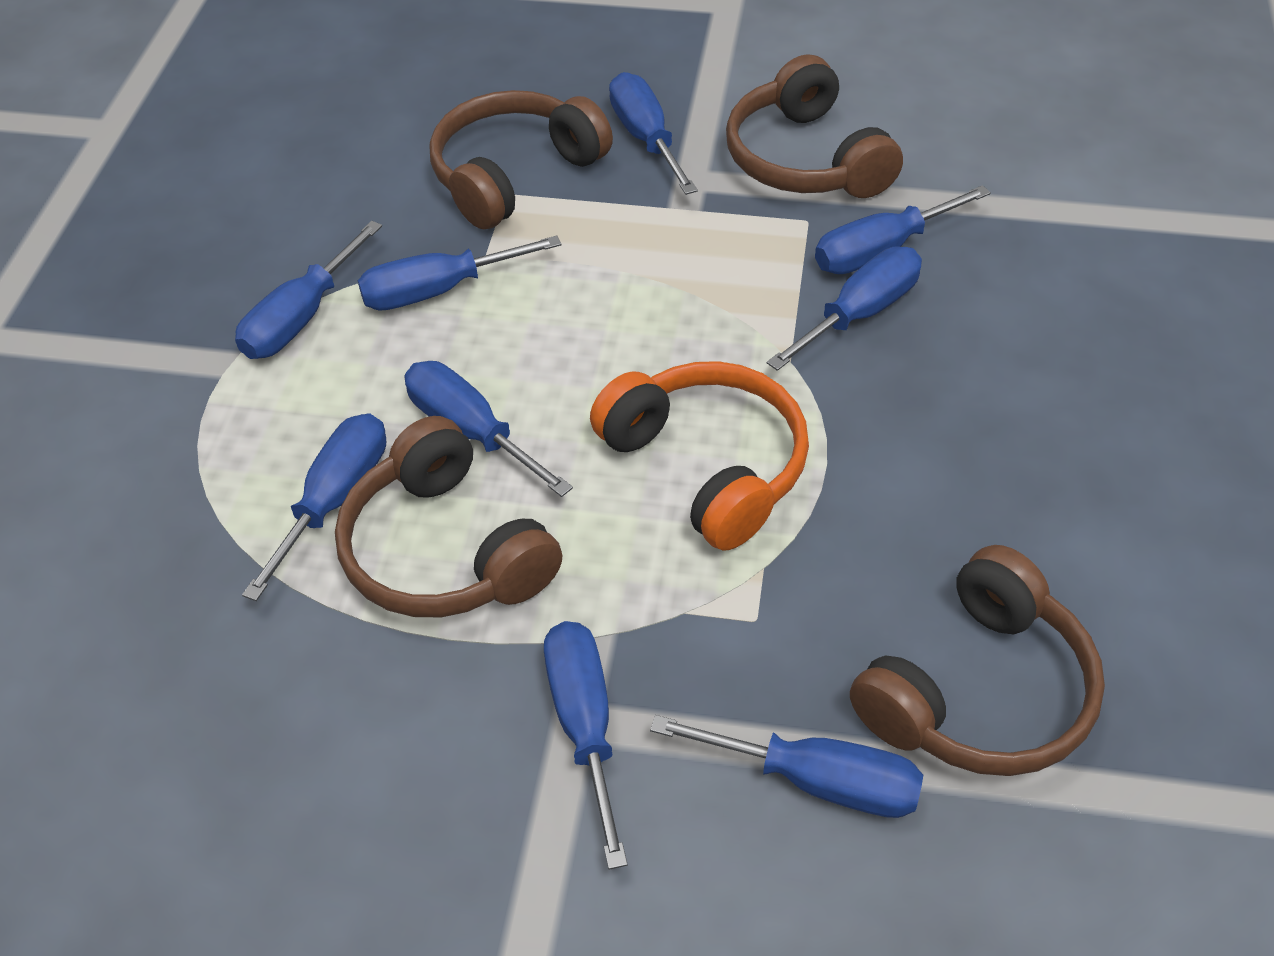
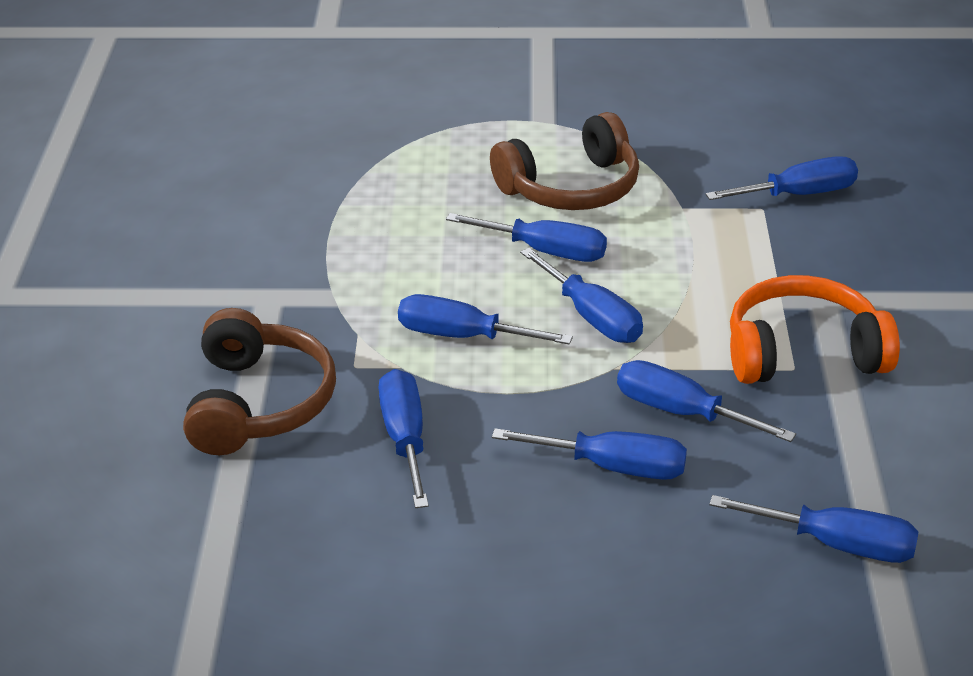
blue screwdriver: 9 -> 8
brown headphones: 4 -> 2

